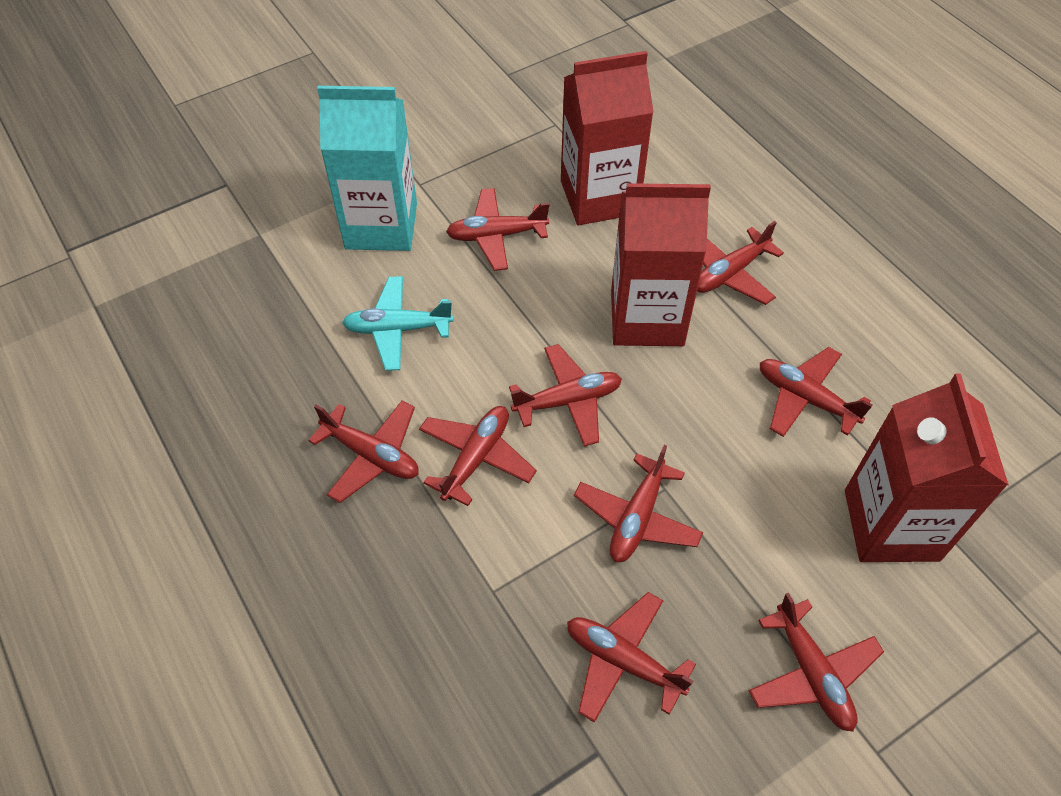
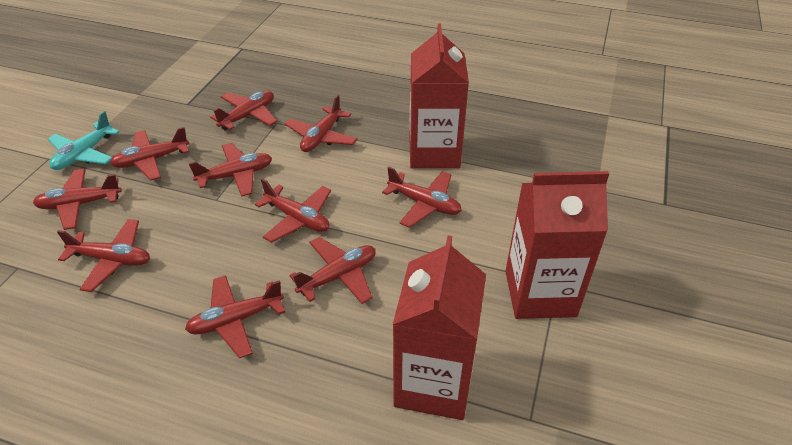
red plane: 9 -> 10
turquoise carton: 1 -> 0

